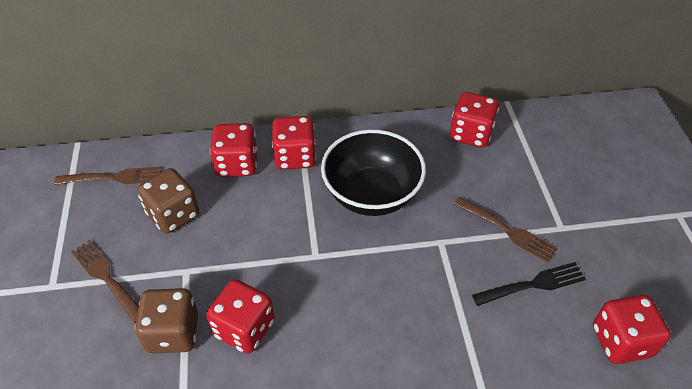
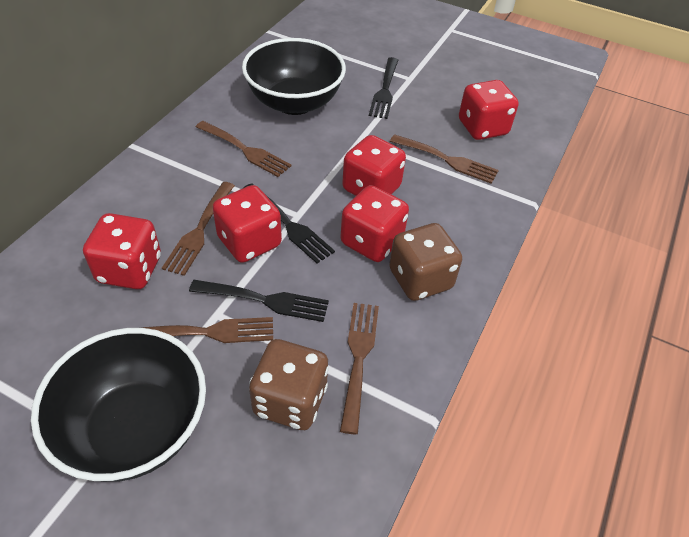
black bowl: 1 -> 2
black fork: 1 -> 3
brown fork: 3 -> 5

